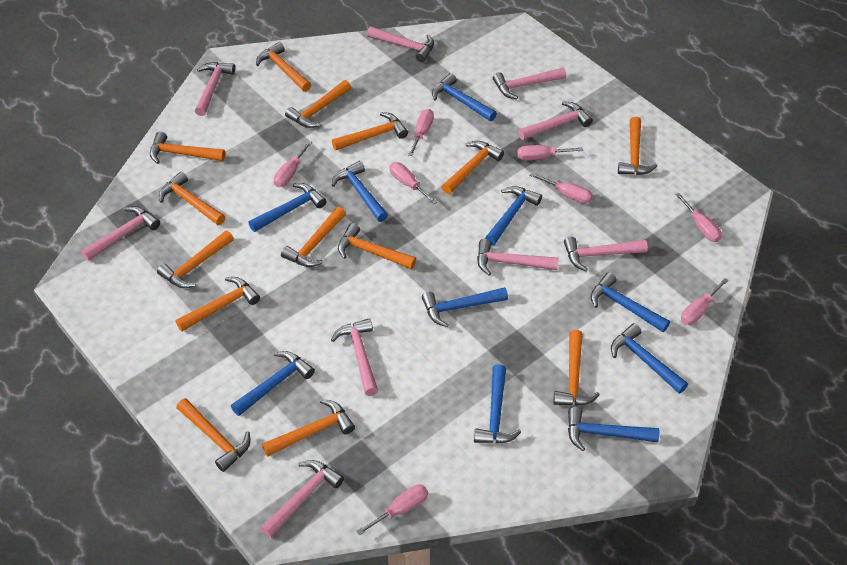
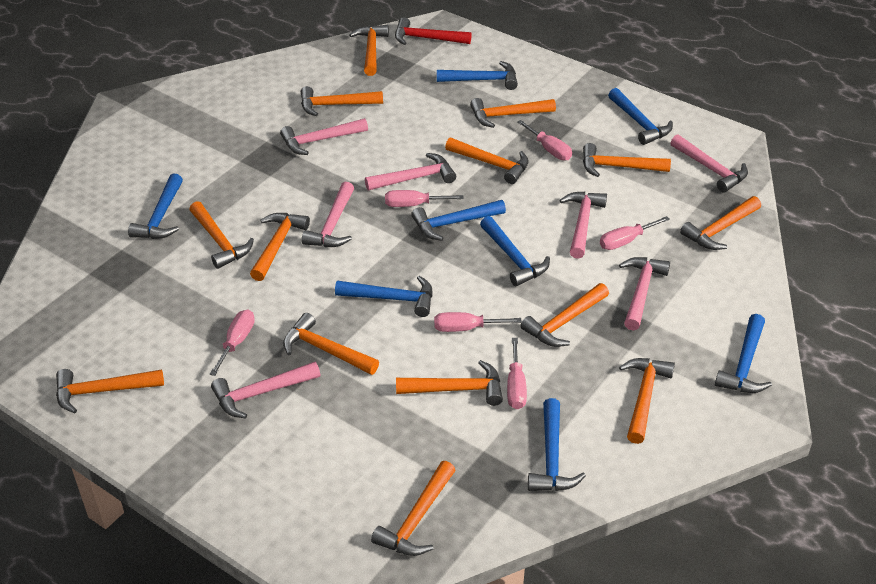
blue hammer: 10 -> 8
pink hammer: 9 -> 7
pink screwdriver: 8 -> 6
red hammer: 0 -> 1

